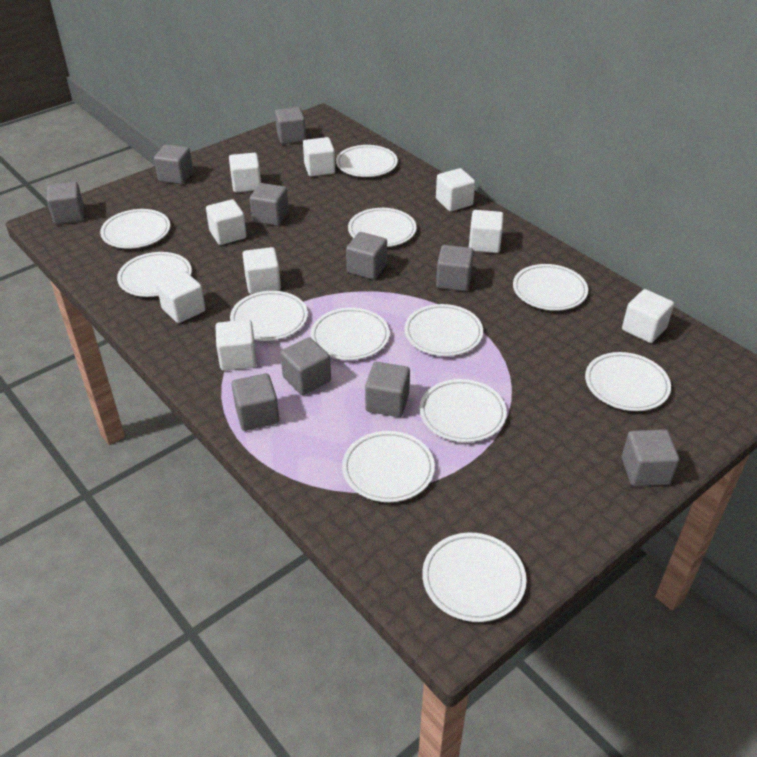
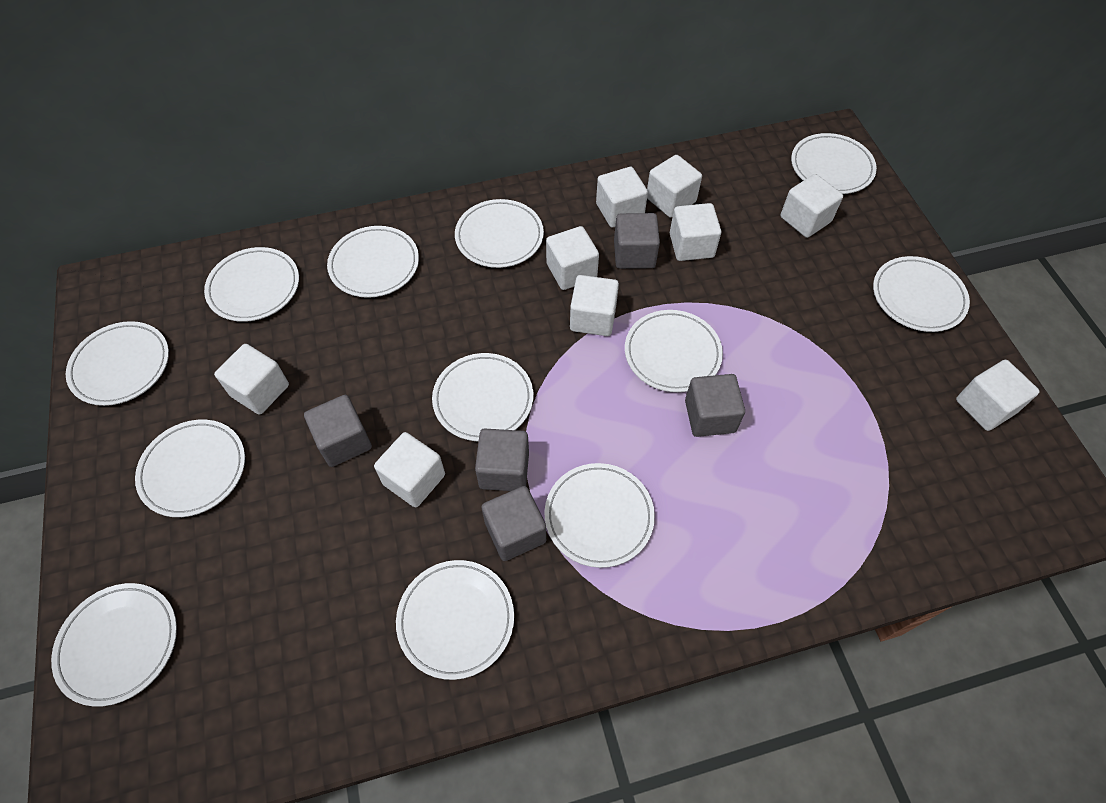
grey cube: 10 -> 5

